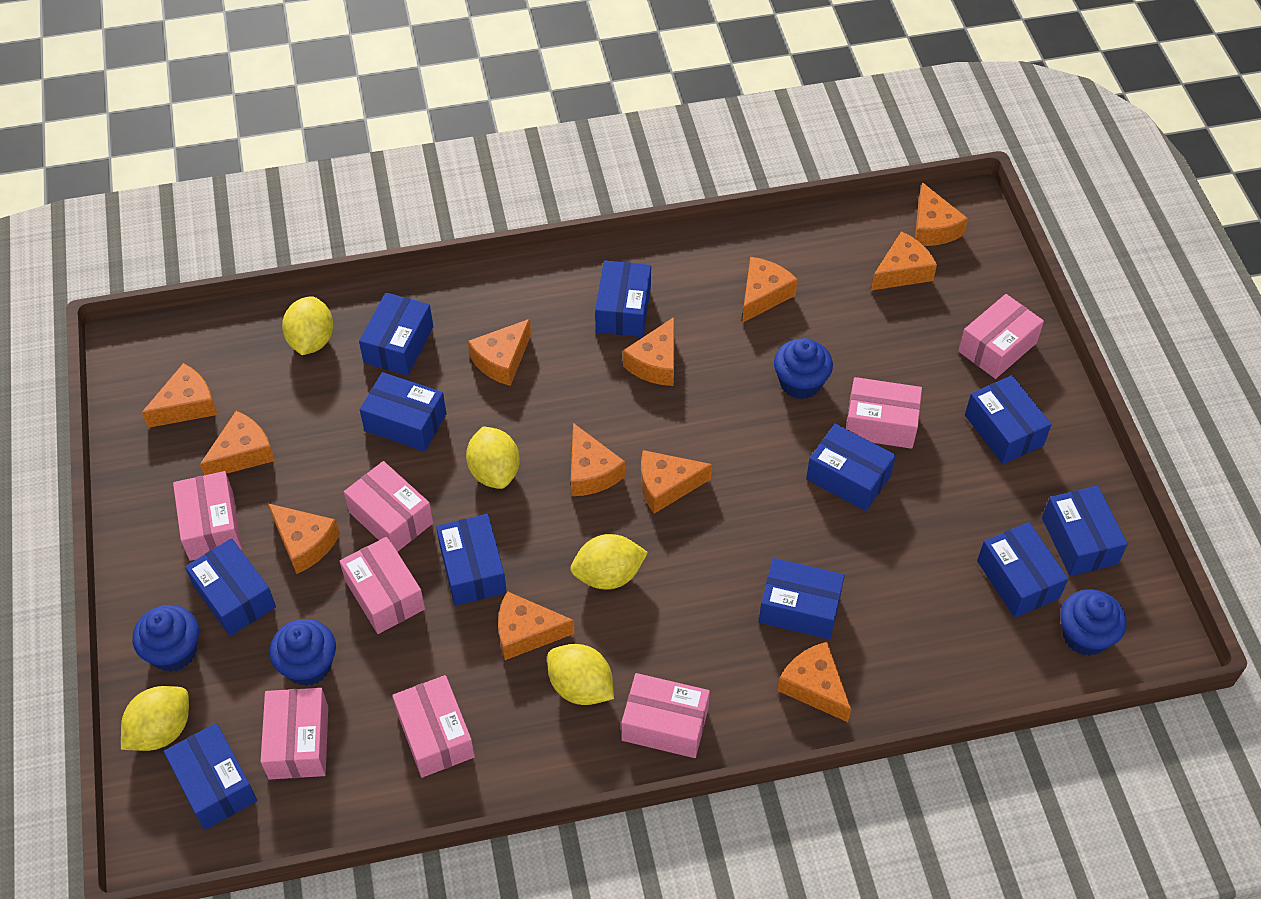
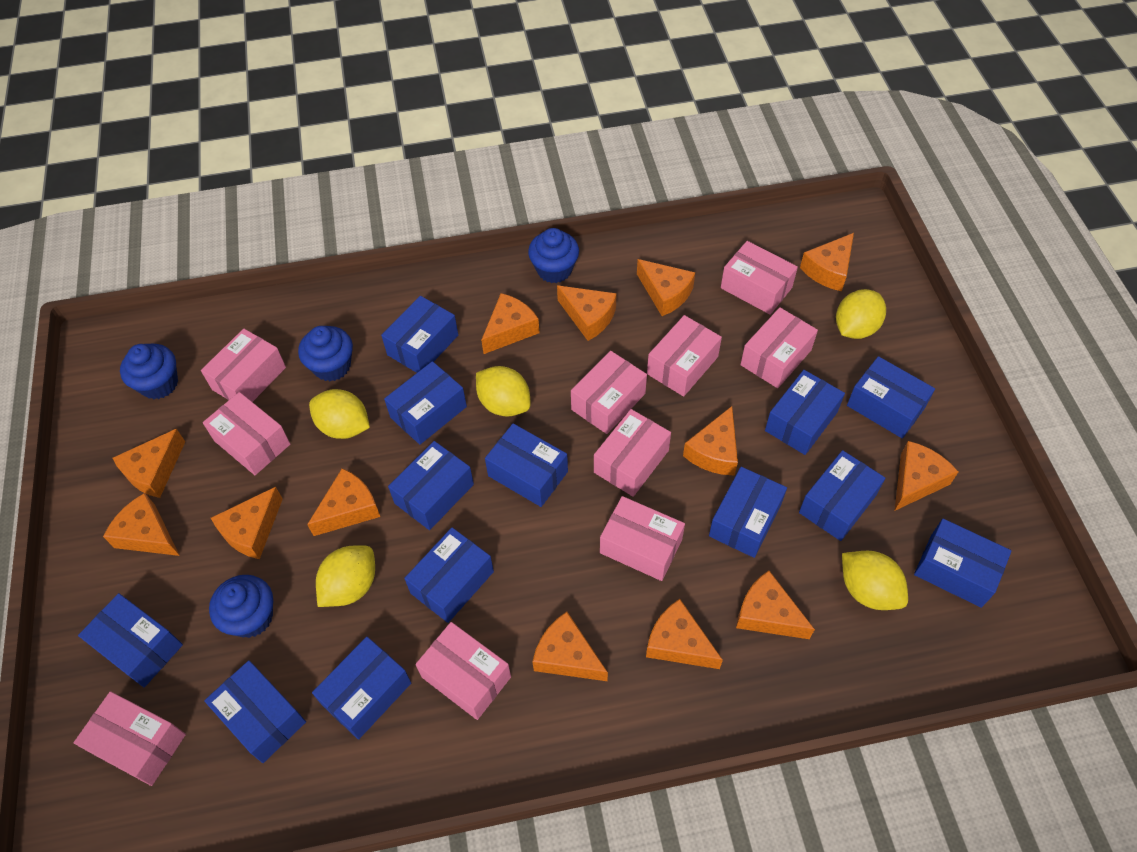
blue box: 11 -> 13
orange cheese: 12 -> 13
pink box: 8 -> 10

